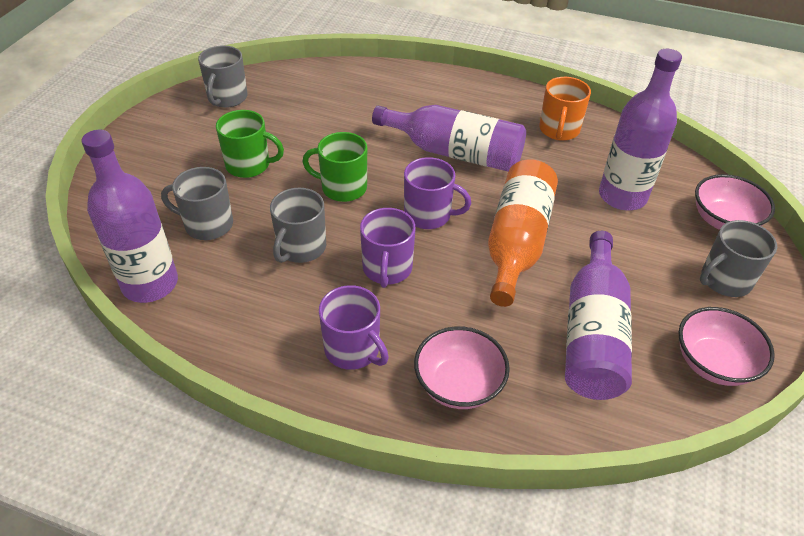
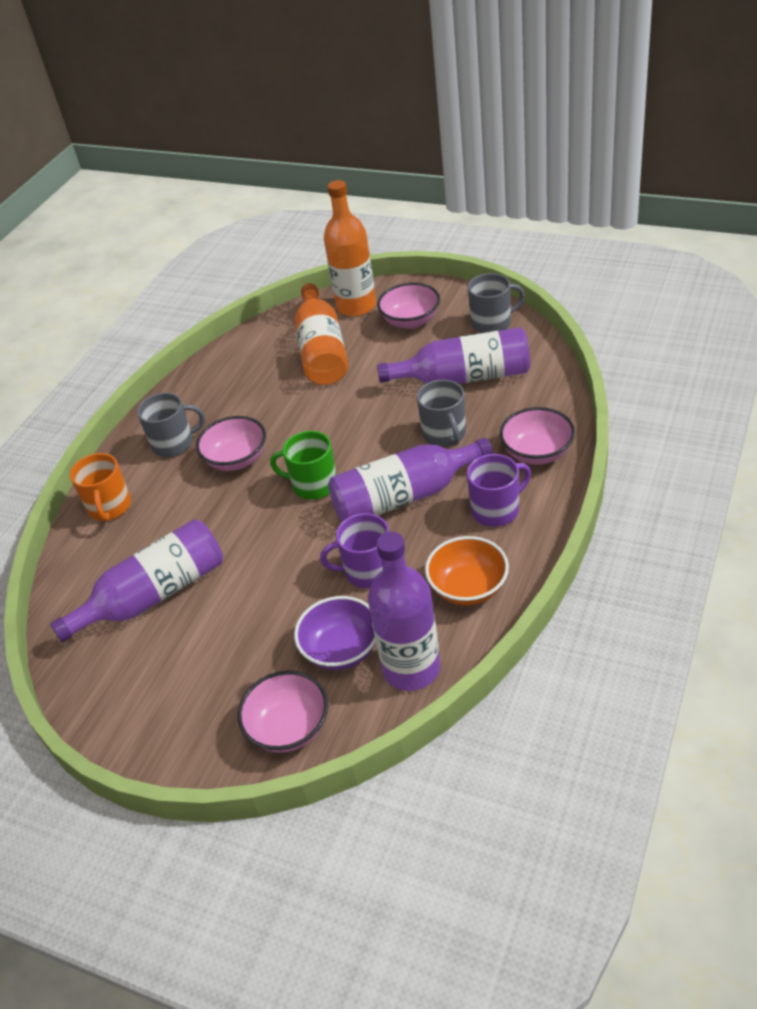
green mug: 2 -> 1
grey mug: 4 -> 3
orange bottle: 1 -> 2
orange bowl: 0 -> 1
pink bowl: 3 -> 4
purple bowl: 0 -> 1
purple mug: 3 -> 2

